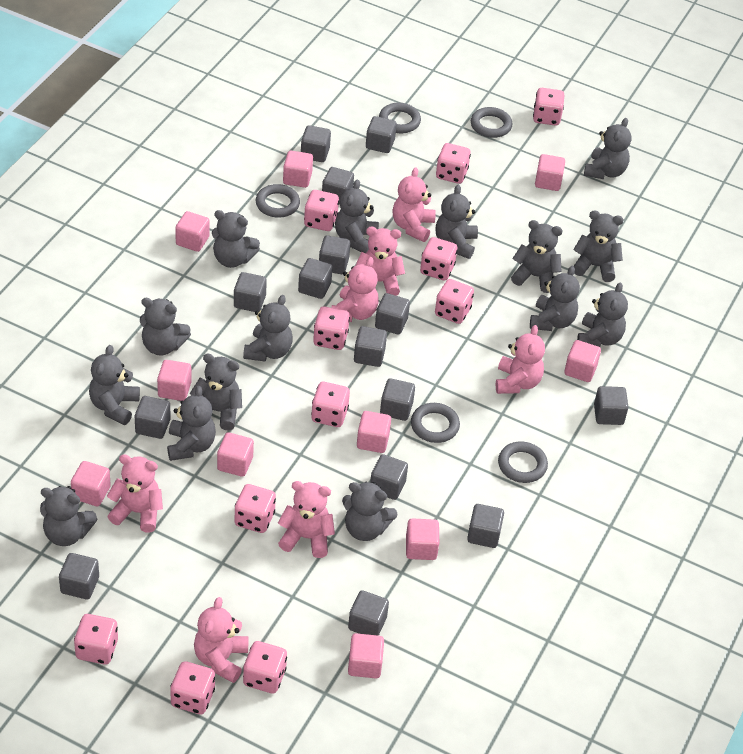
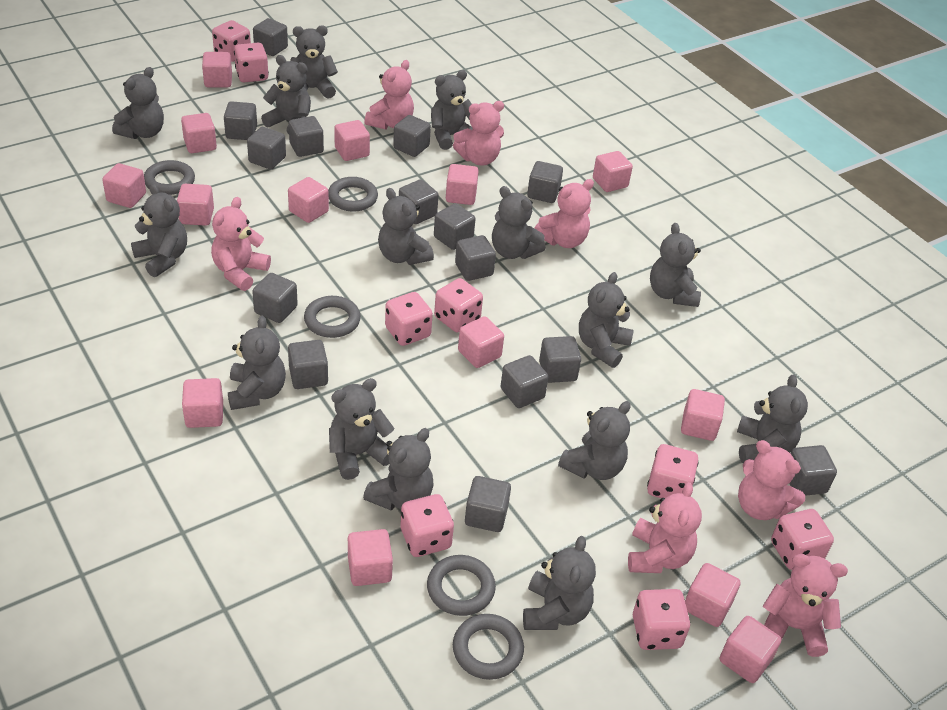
pink cube: 10 -> 14
pink dice: 11 -> 8

